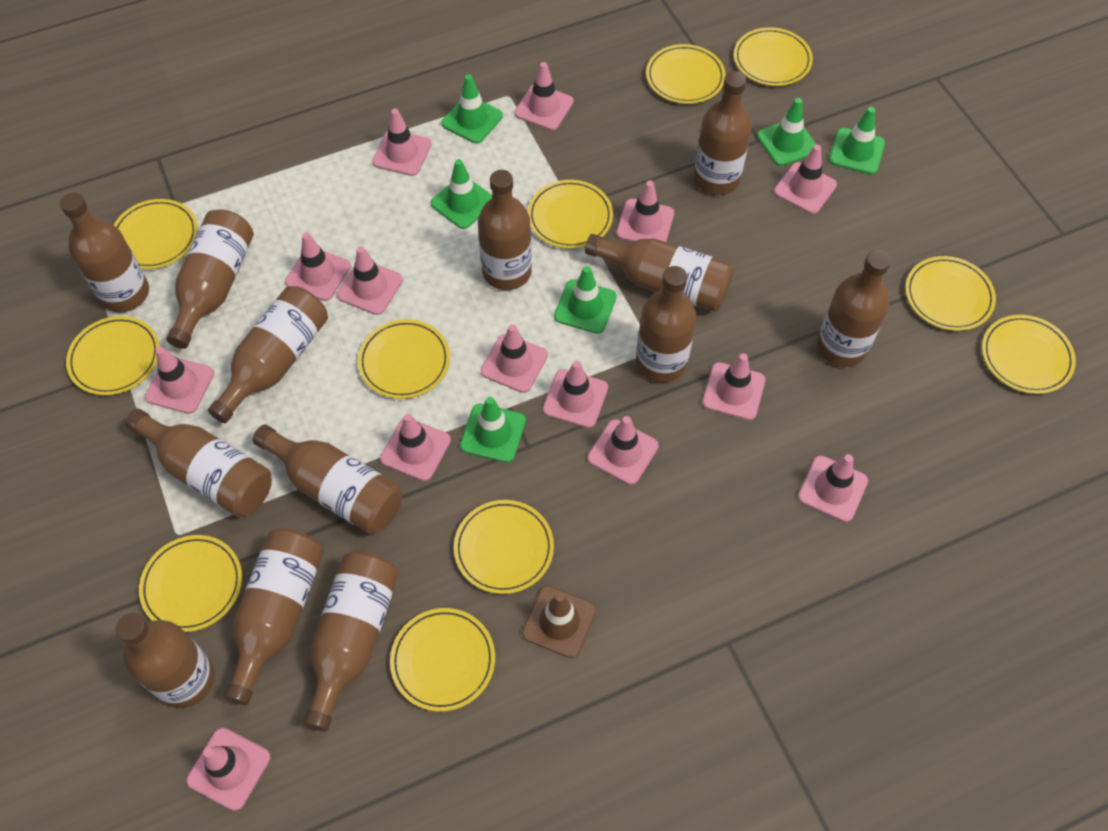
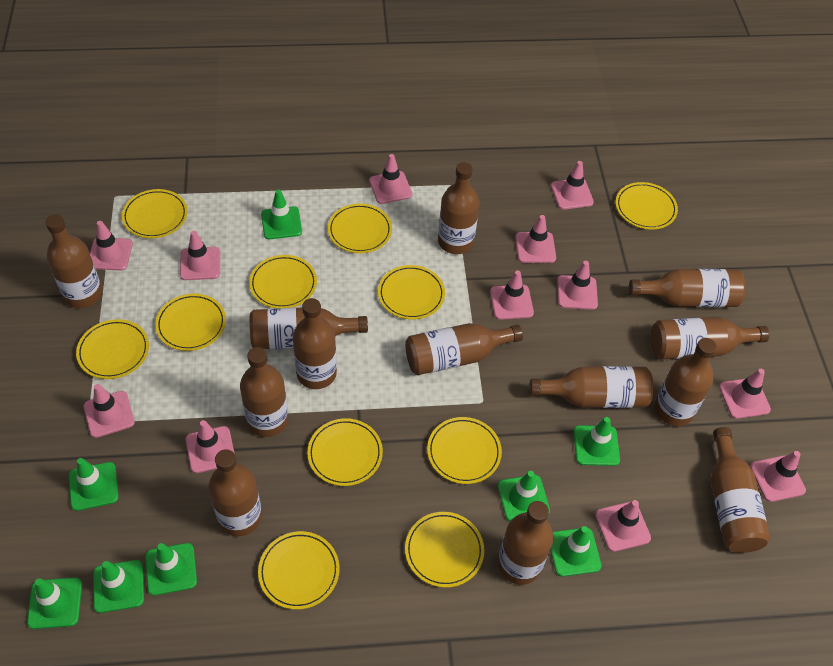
brown traffic cone: 1 -> 0
green traffic cone: 6 -> 8
pink traffic cone: 14 -> 12

